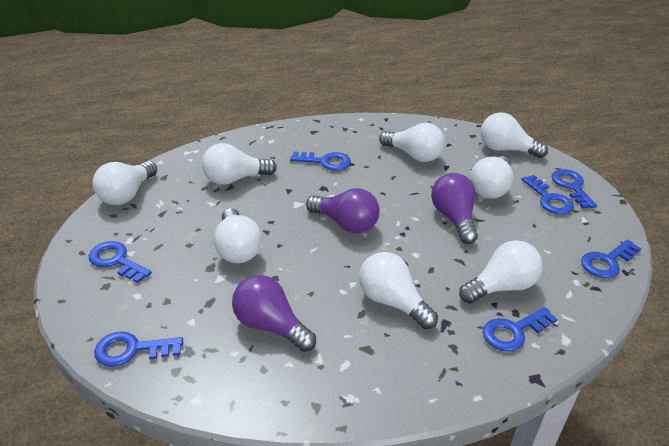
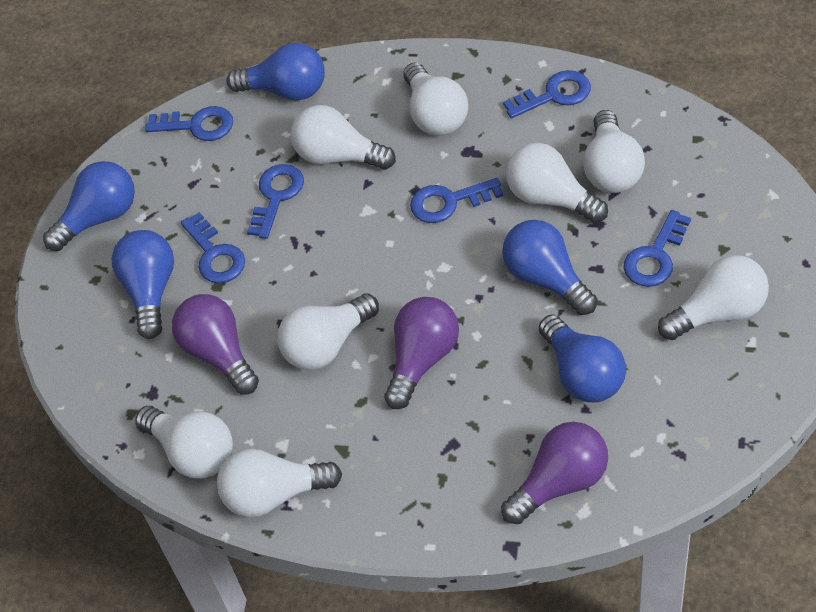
blue key: 7 -> 6
blue light bulb: 0 -> 5

